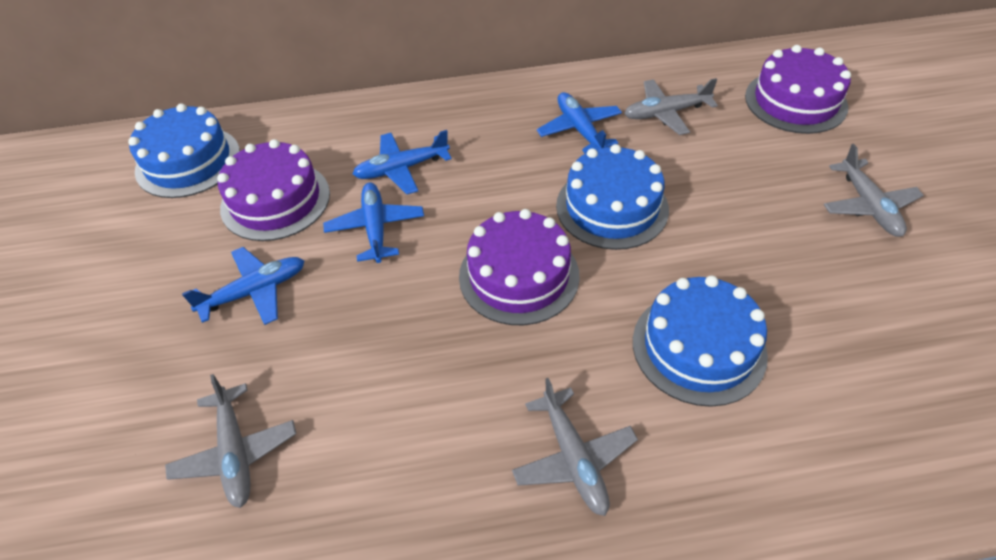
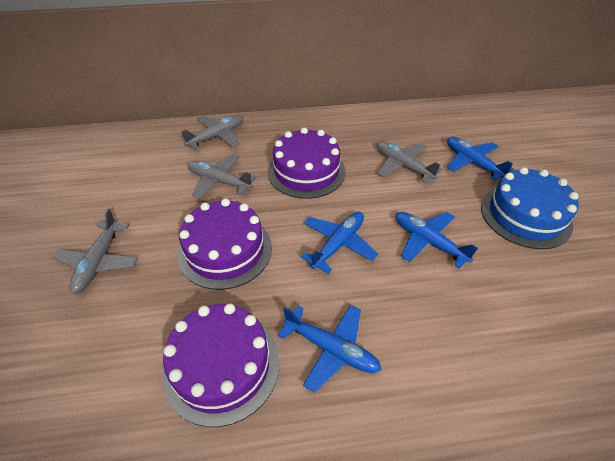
blue cake: 3 -> 1

